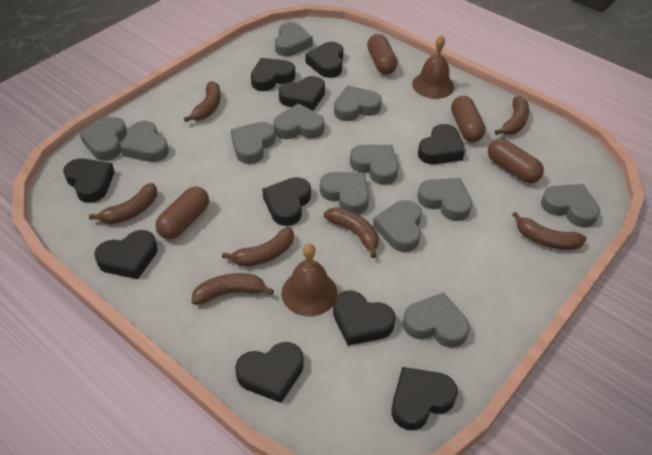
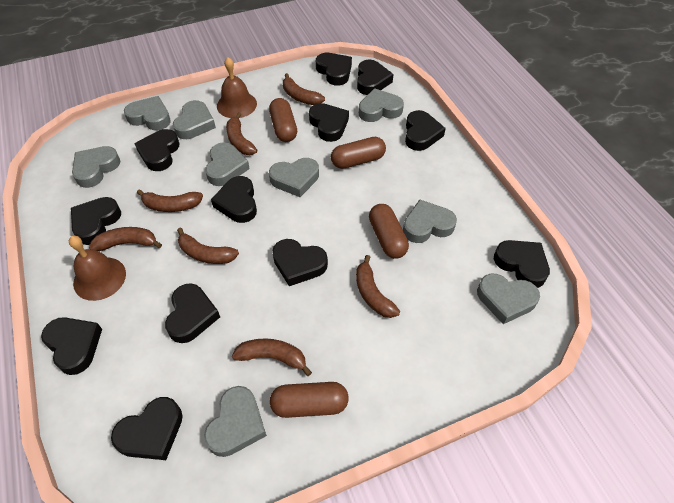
black heart: 10 -> 12
grey heart: 12 -> 9

